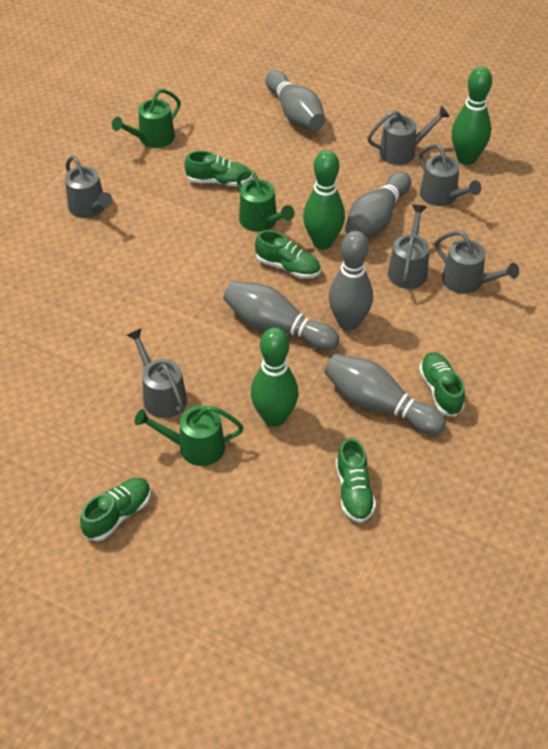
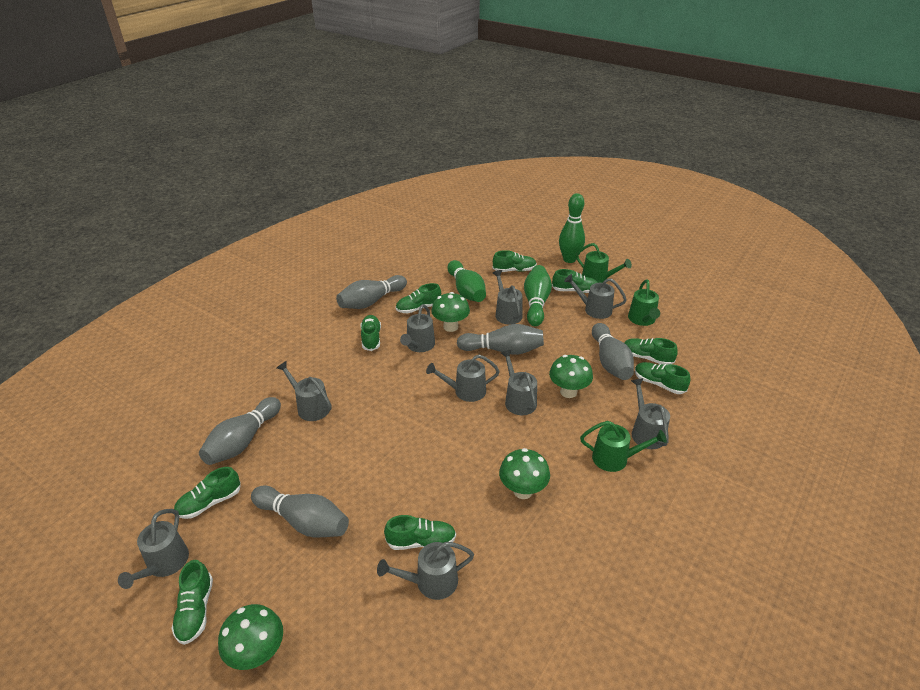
green mushroom: 0 -> 4
green shoe: 5 -> 9
grey watering can: 6 -> 9

